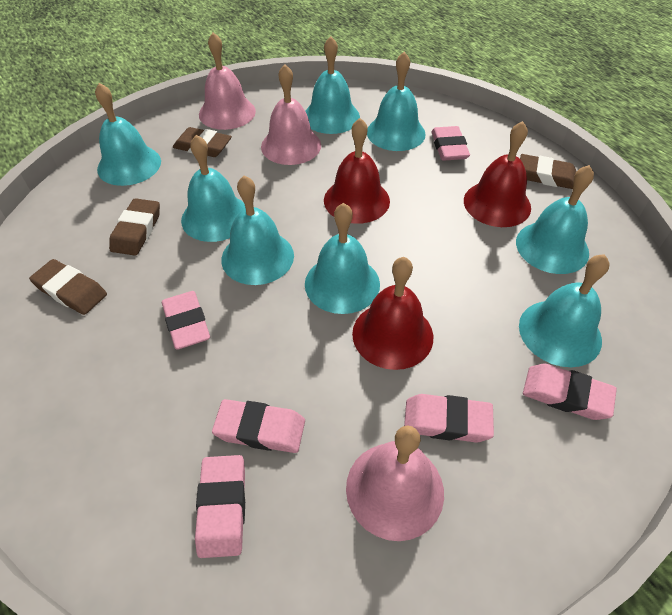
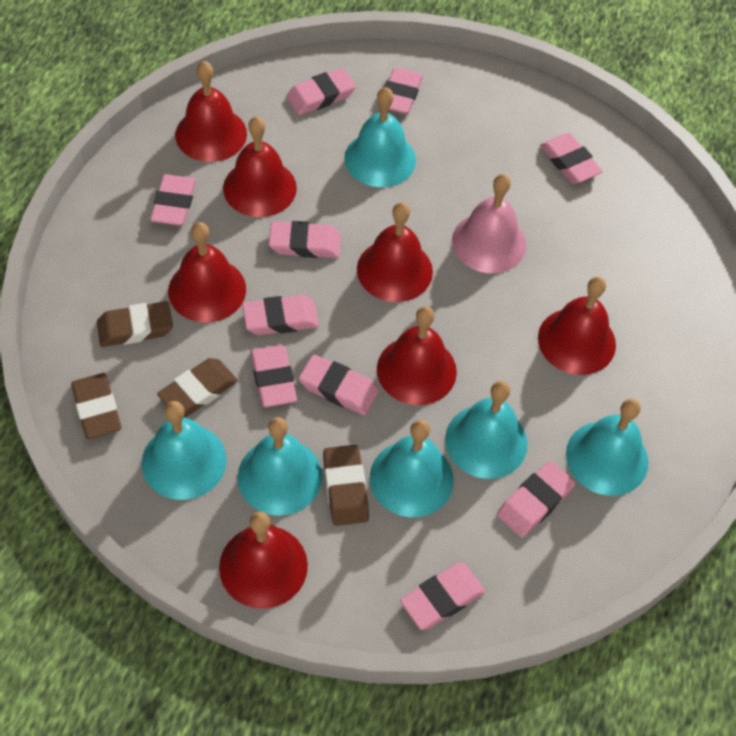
pink bell: 3 -> 1
pink eraser: 6 -> 10
red bell: 3 -> 7
turquoise bell: 8 -> 6

